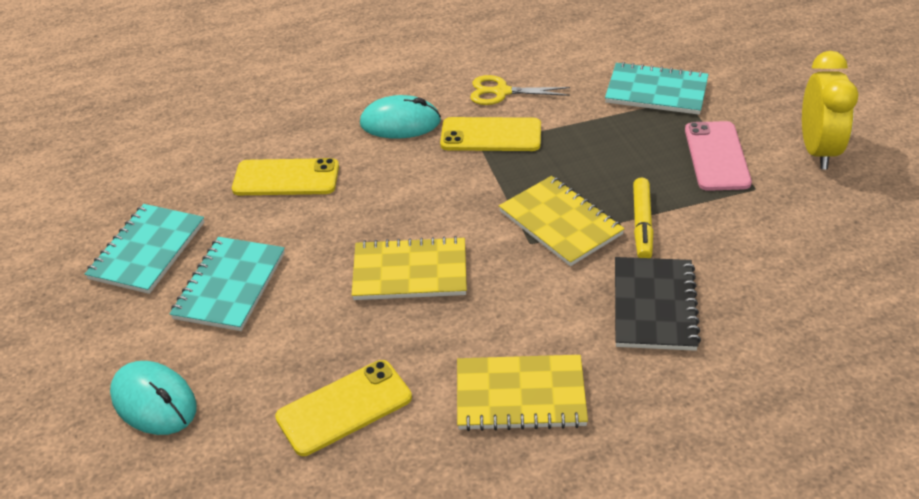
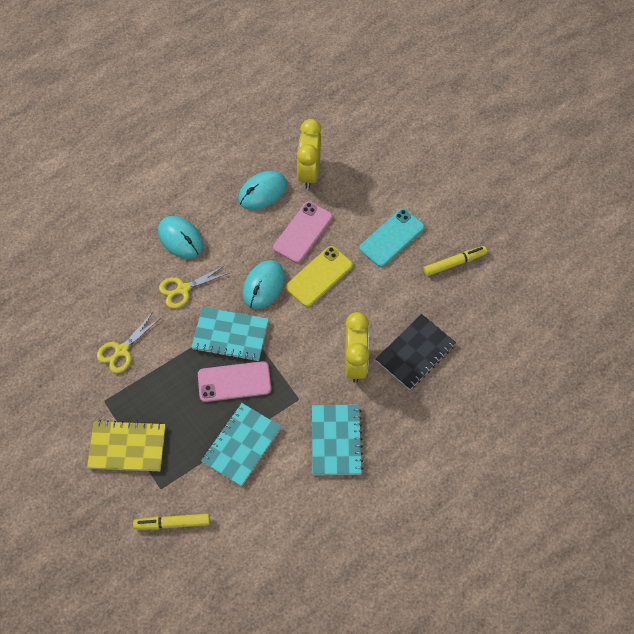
pink phone: 1 -> 2
turquoise mouse: 2 -> 3
turquoise phone: 0 -> 1
yellow clock: 1 -> 2
yellow marker: 1 -> 2
yellow notebook: 3 -> 1
yellow phone: 3 -> 1
yellow scissors: 1 -> 2

